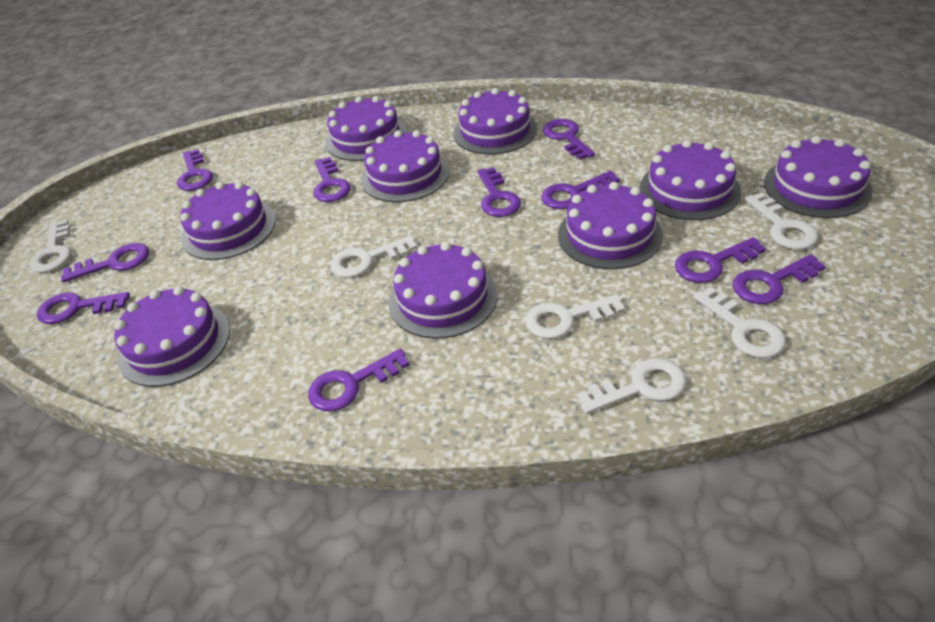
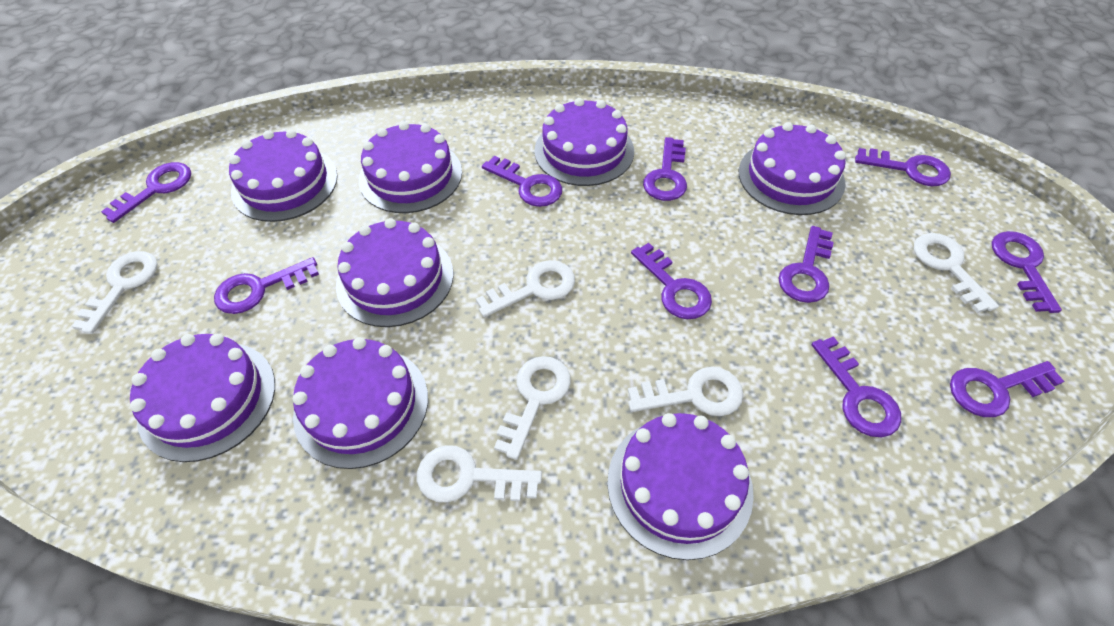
purple cake: 9 -> 8

